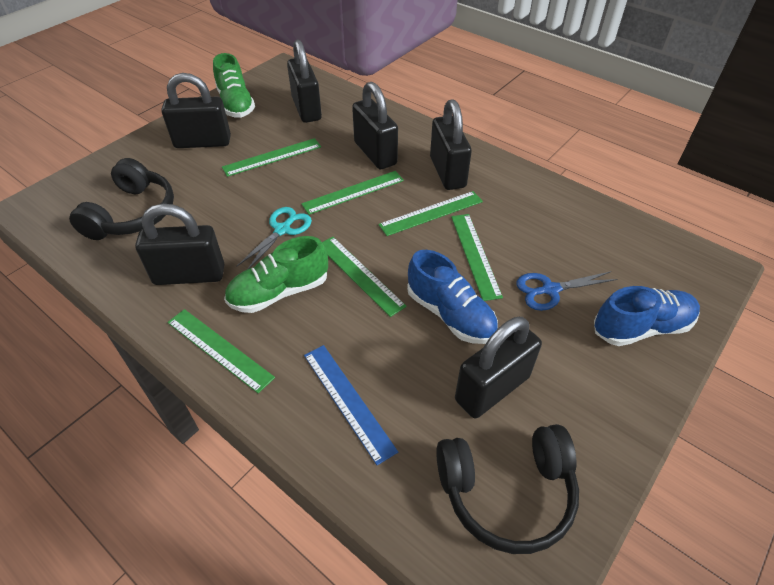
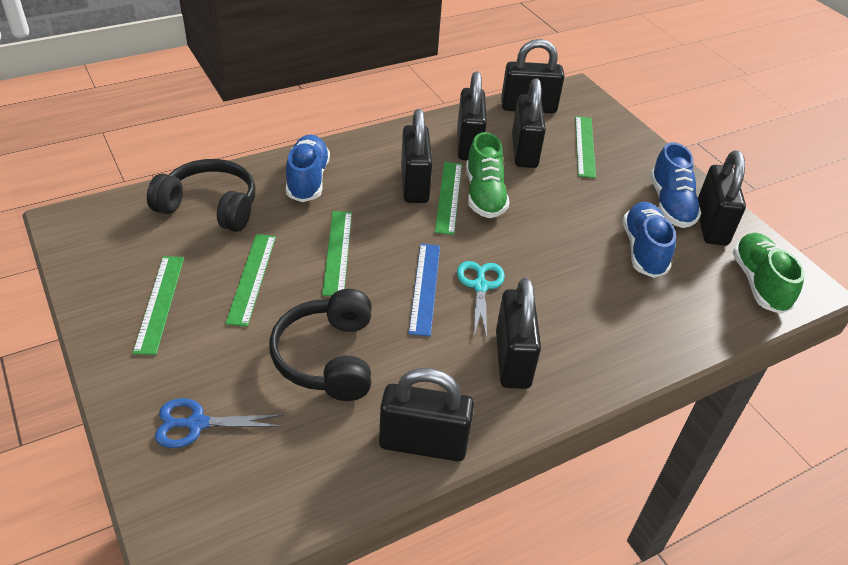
black padlock: 6 -> 7
blue shoe: 2 -> 3
green ruler: 6 -> 5

